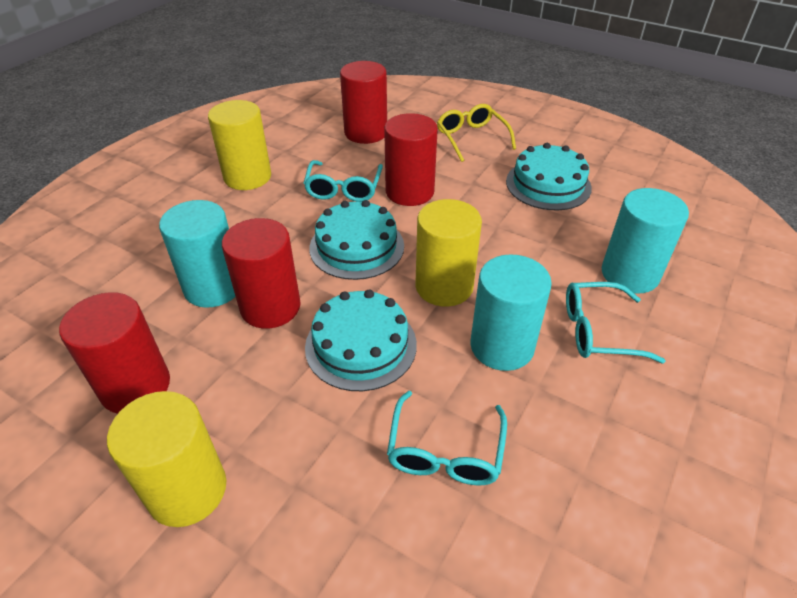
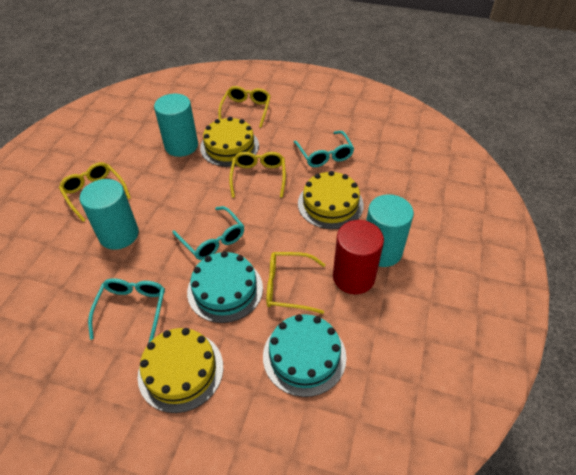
red cylinder: 4 -> 1
turquoise cake: 3 -> 2
yellow cake: 0 -> 3
yellow cylinder: 3 -> 0
yellow glasses: 1 -> 4

